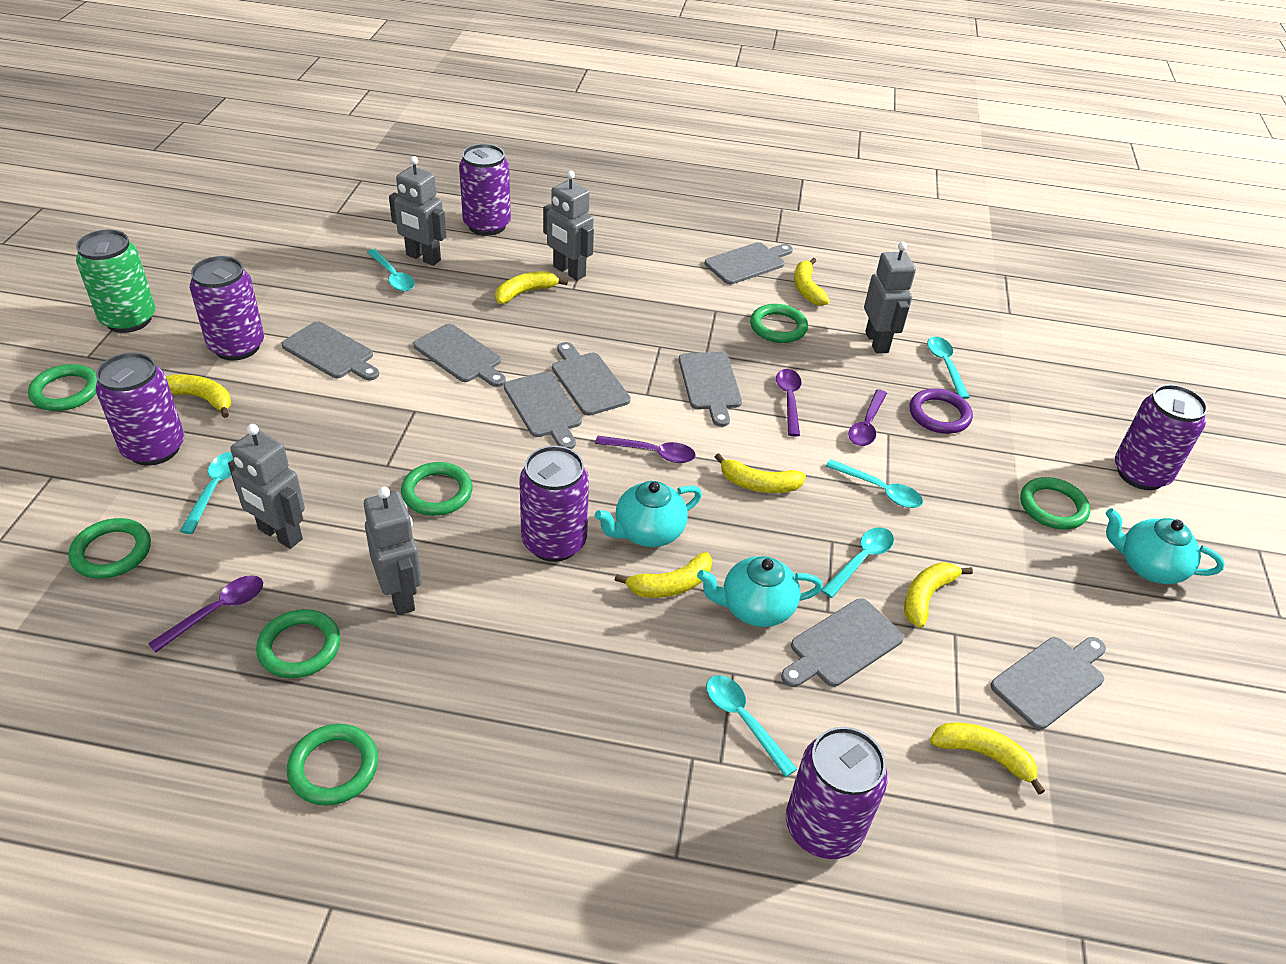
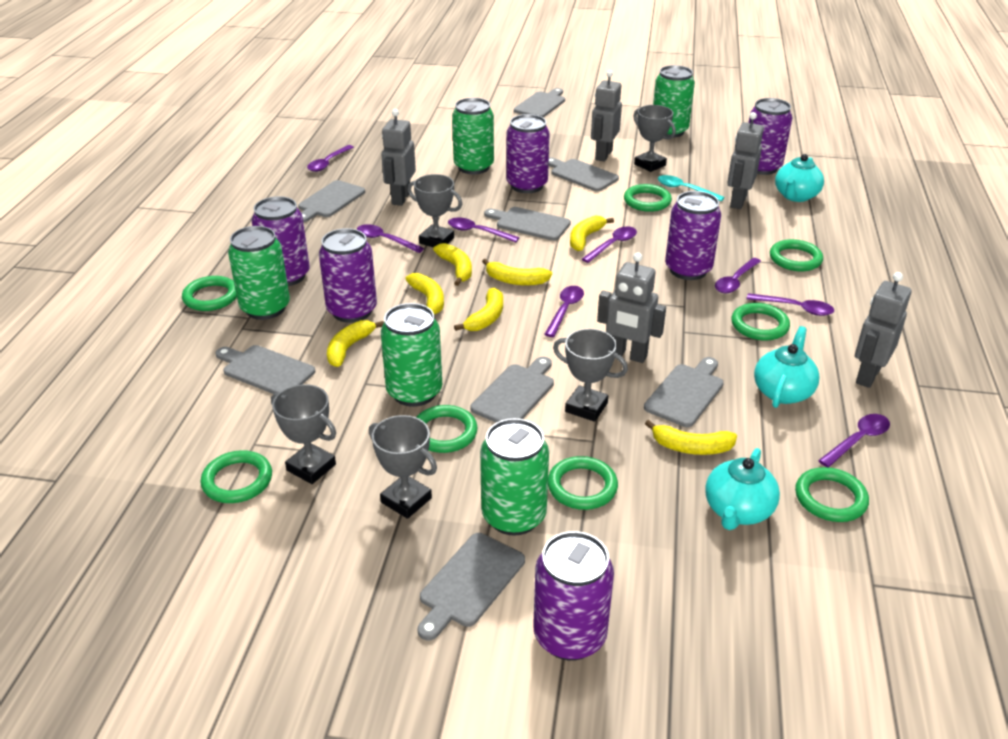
green can: 1 -> 5
green ring: 7 -> 8
grey trophy: 0 -> 5
purple ring: 1 -> 0
purple spoon: 4 -> 8
turquoise spoon: 6 -> 1

